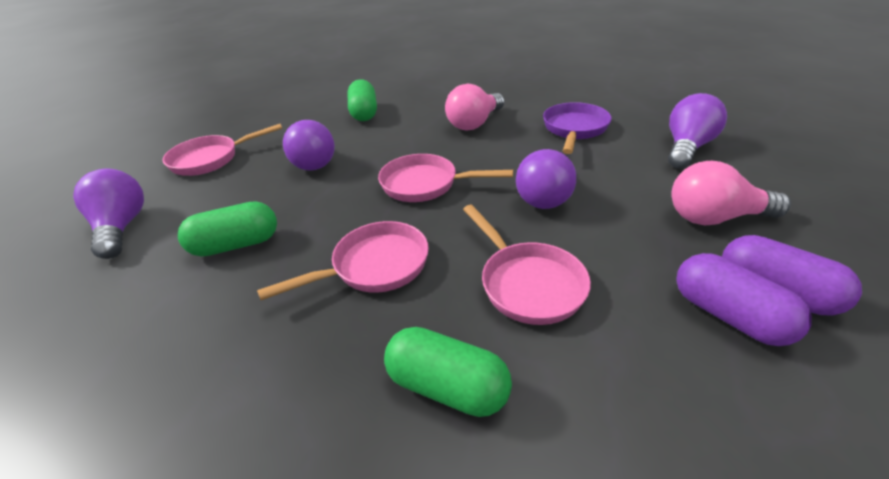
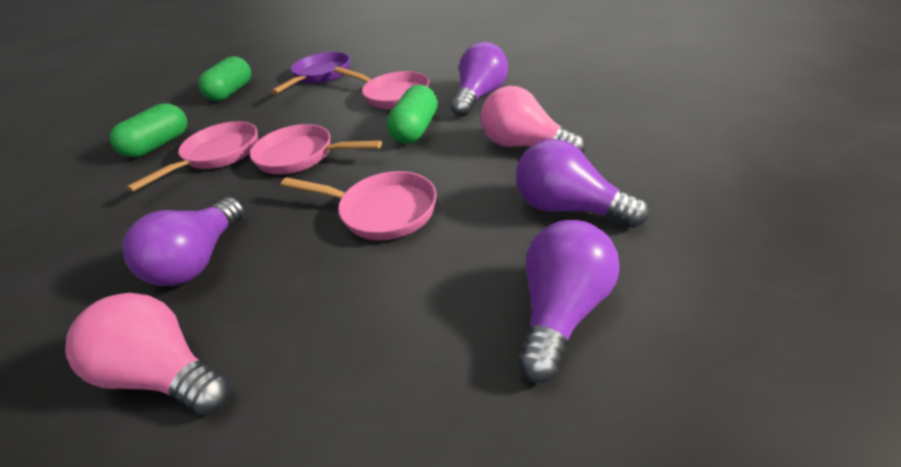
purple capsule: 2 -> 0

